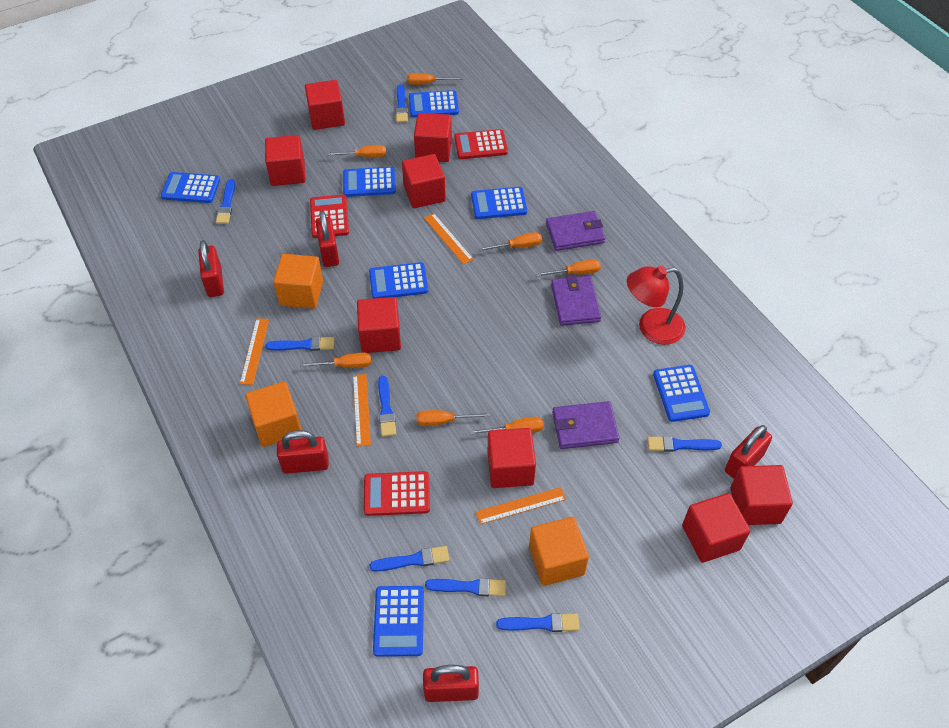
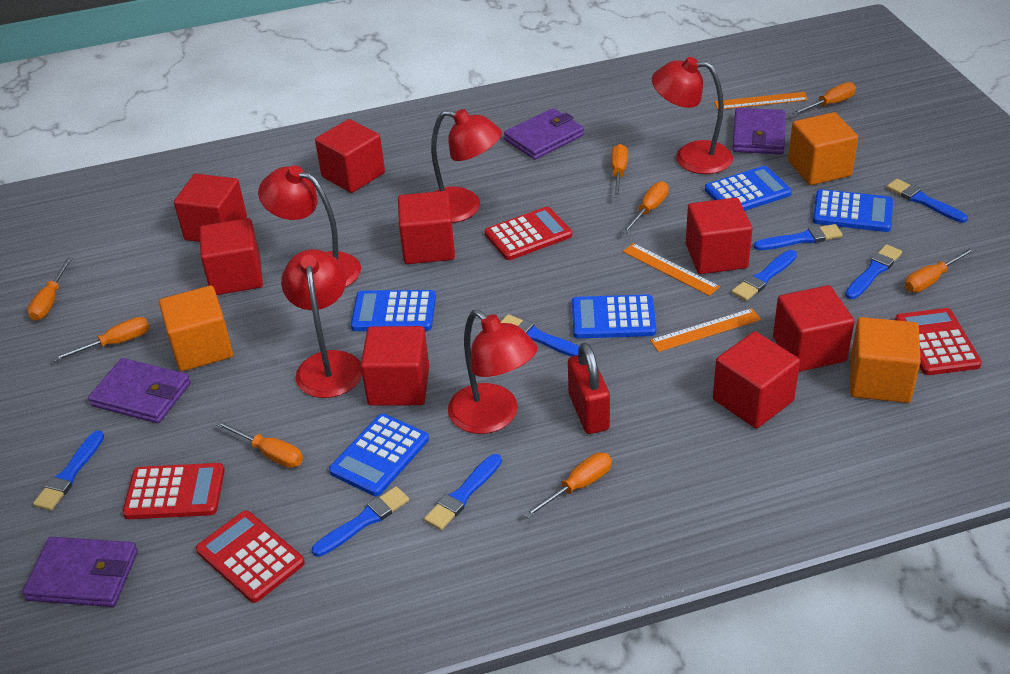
blue calculator: 7 -> 5
orange ruler: 4 -> 3
orange screwdriver: 7 -> 8
purple wallet: 3 -> 4
red calculator: 3 -> 4
red lamp: 1 -> 5
red padlock: 5 -> 1

